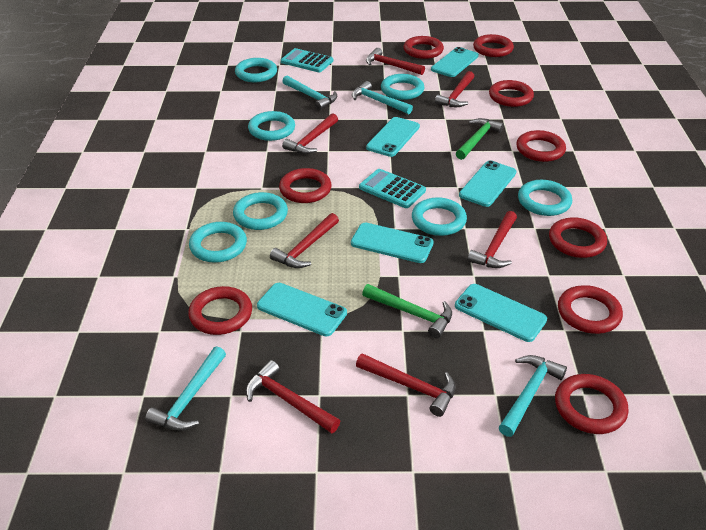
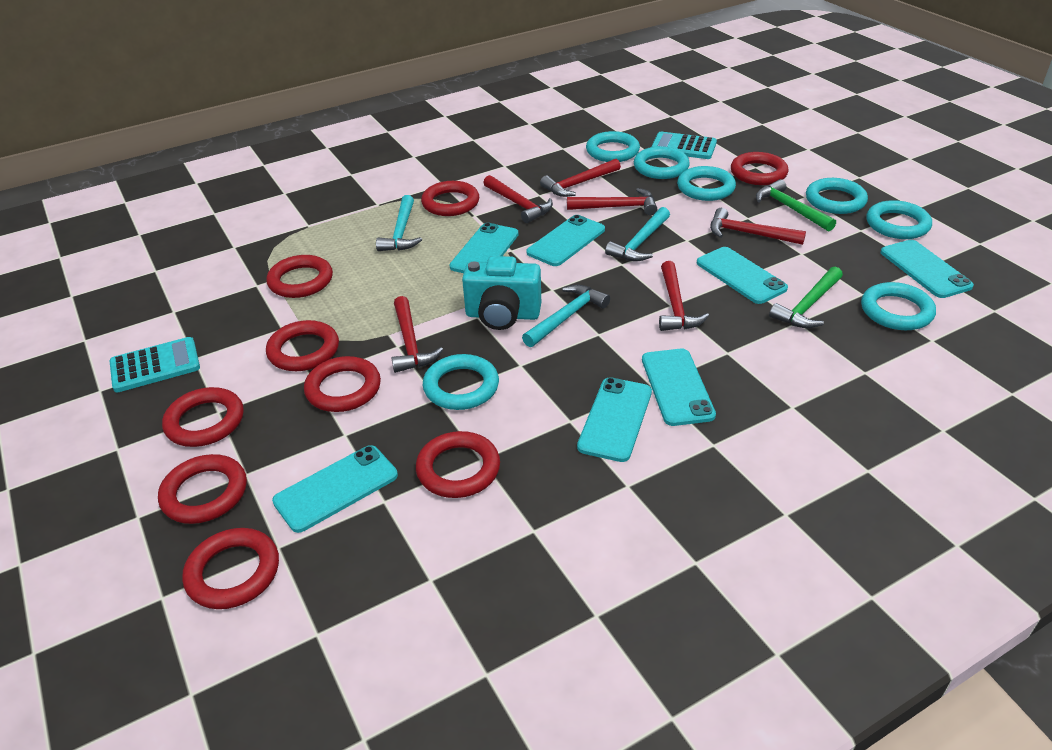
red hammer: 7 -> 6
turquoise camera: 0 -> 1
turquoise hammer: 4 -> 3
turquoise phone: 6 -> 7

